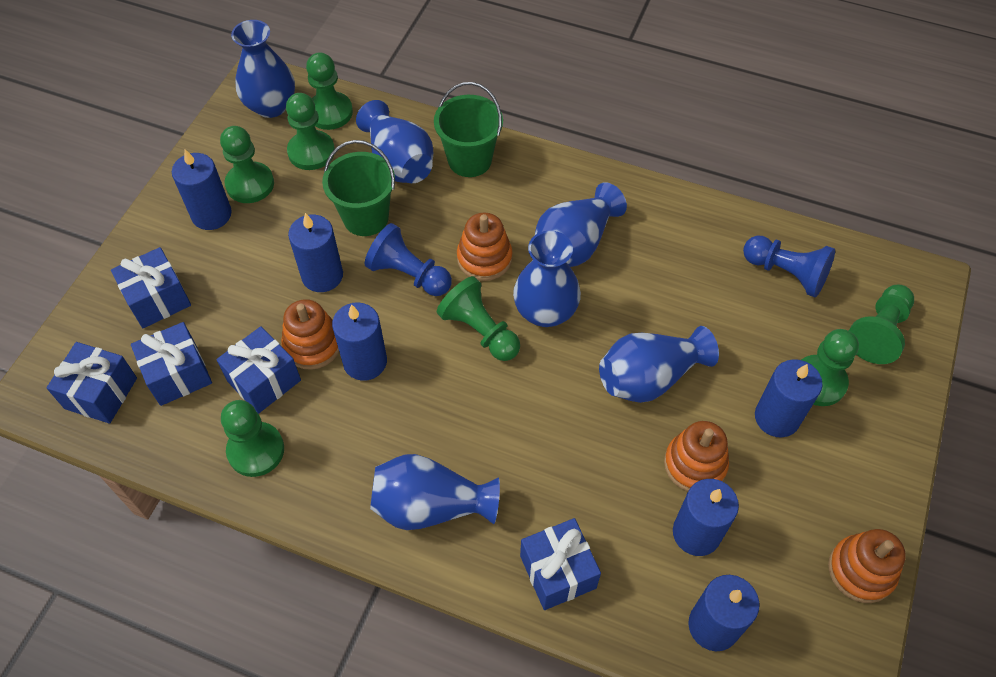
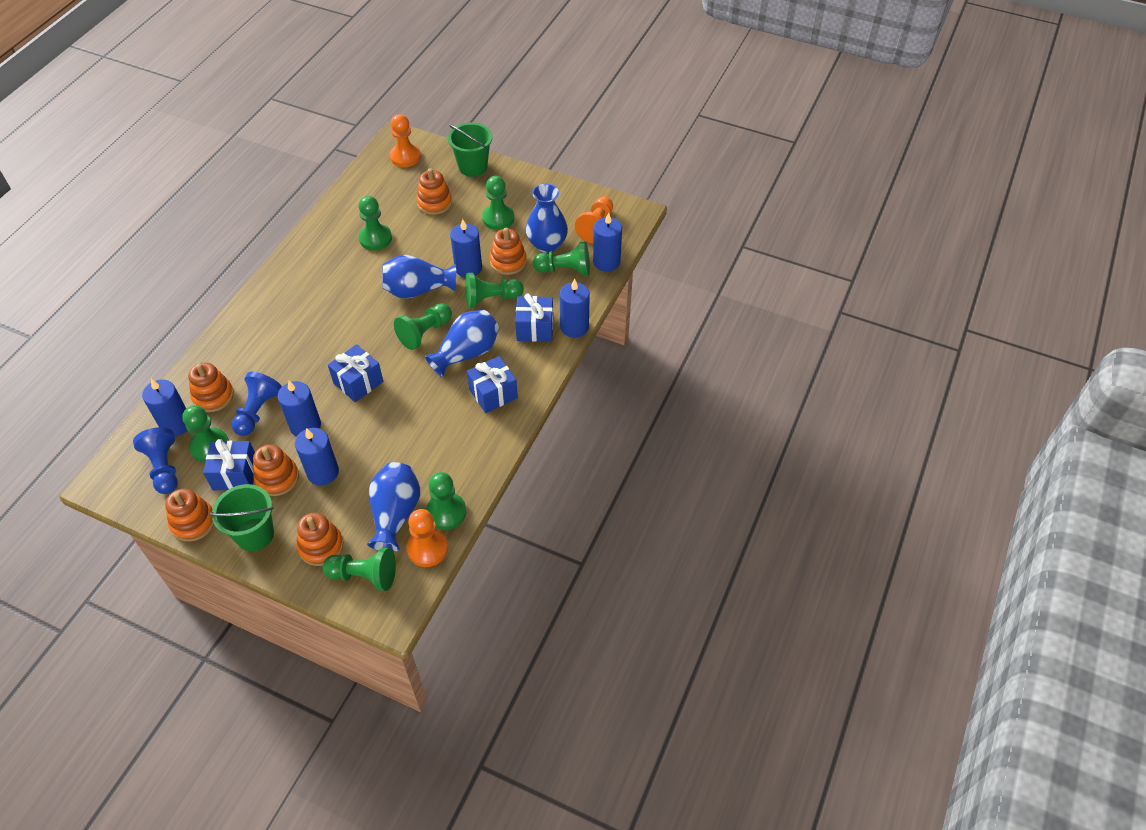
blue gift: 5 -> 4
blue vase: 6 -> 4
green pawn: 7 -> 8
orange pawn: 0 -> 3
orange stacking toy: 4 -> 6

